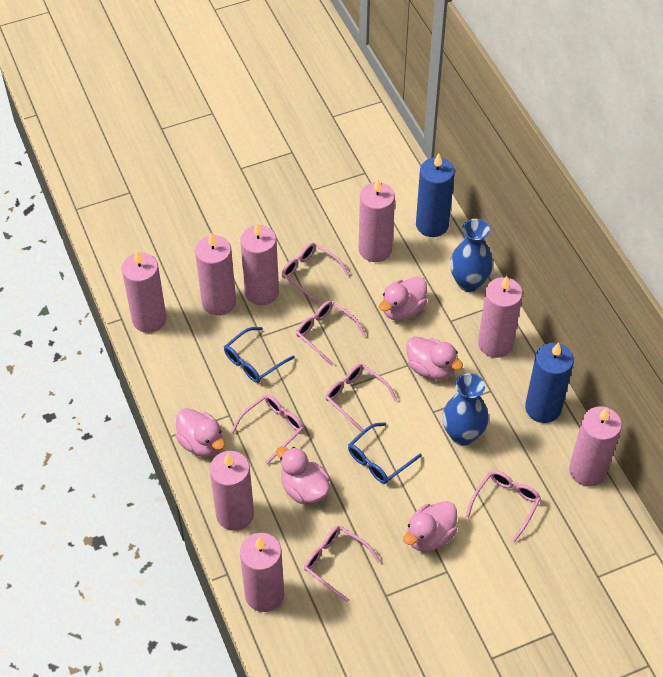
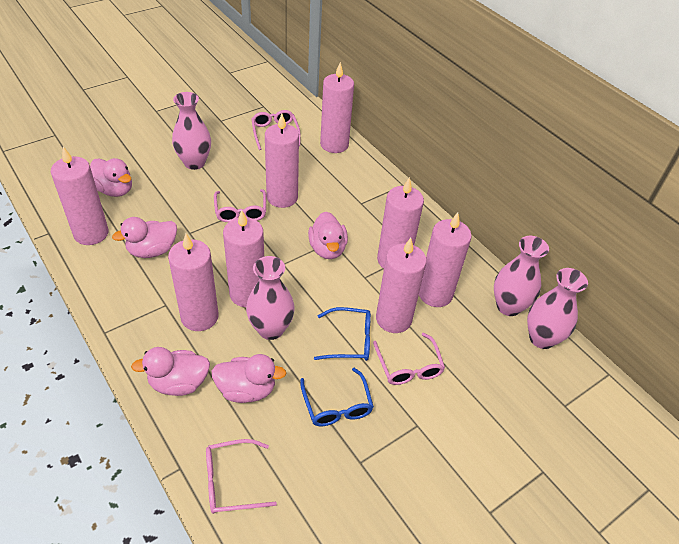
blue candle: 2 -> 0
blue vase: 2 -> 0
pink glasses: 6 -> 4
pink vase: 0 -> 4

